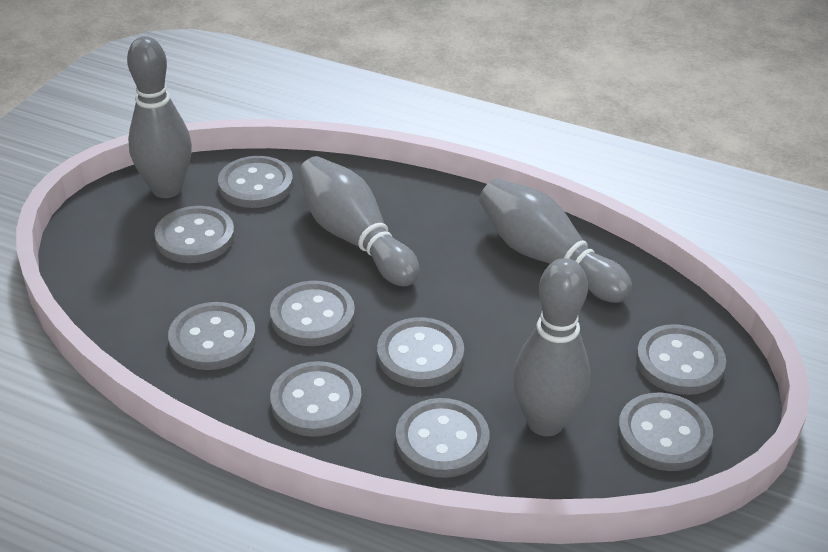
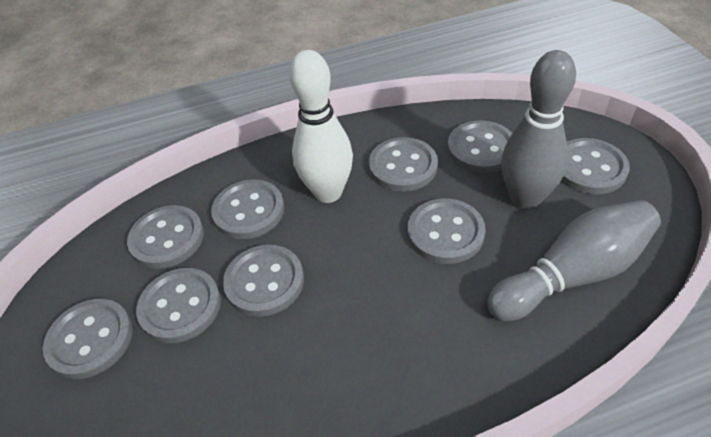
grey bowling pin: 4 -> 2
white bowling pin: 0 -> 1

